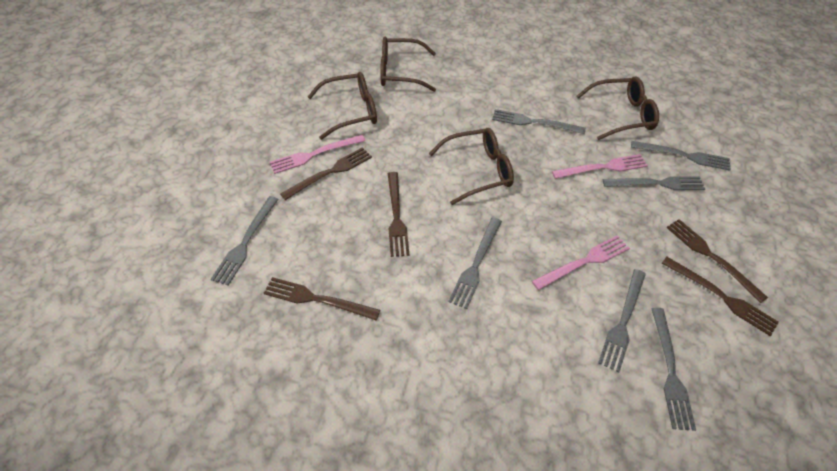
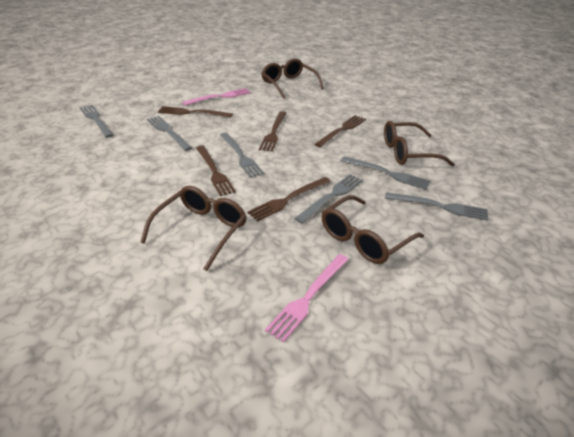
grey fork: 7 -> 6
pink fork: 3 -> 2

